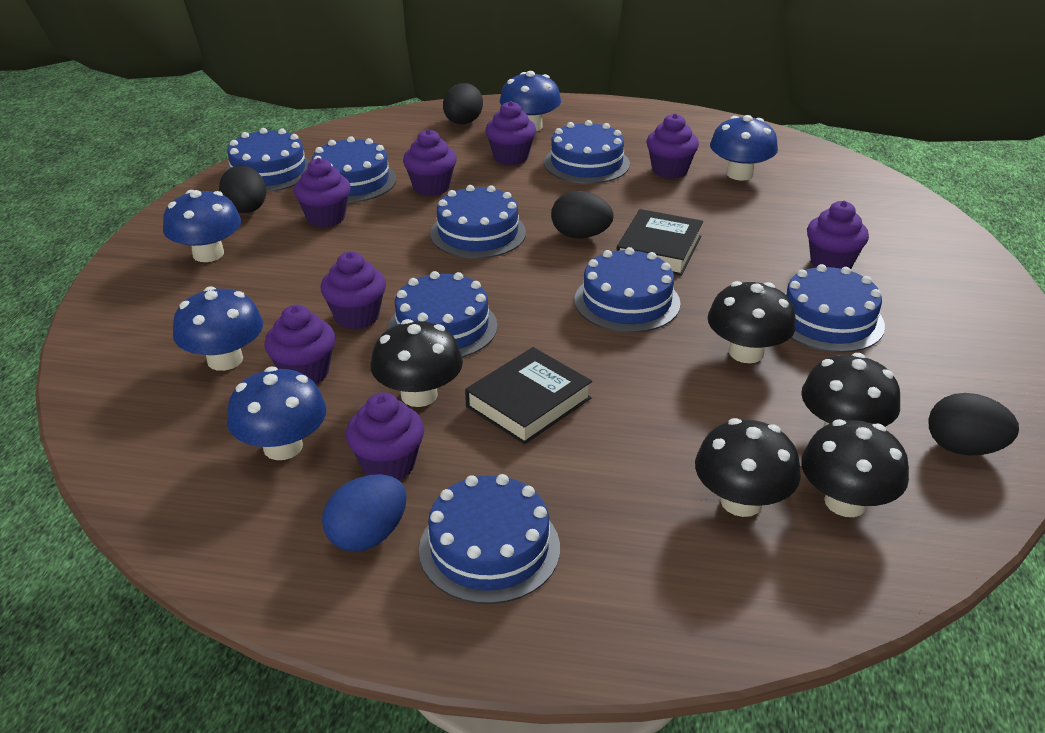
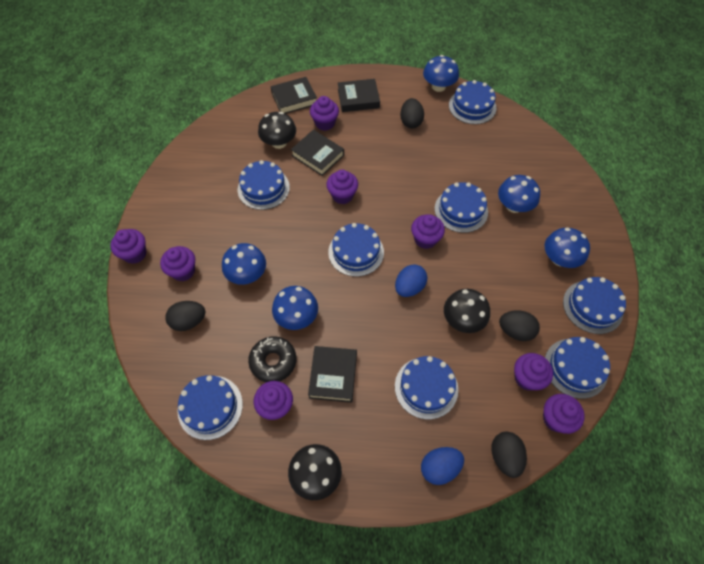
black book: 2 -> 4
black donut: 0 -> 1
black mushroom: 5 -> 3
blue egg: 1 -> 2

